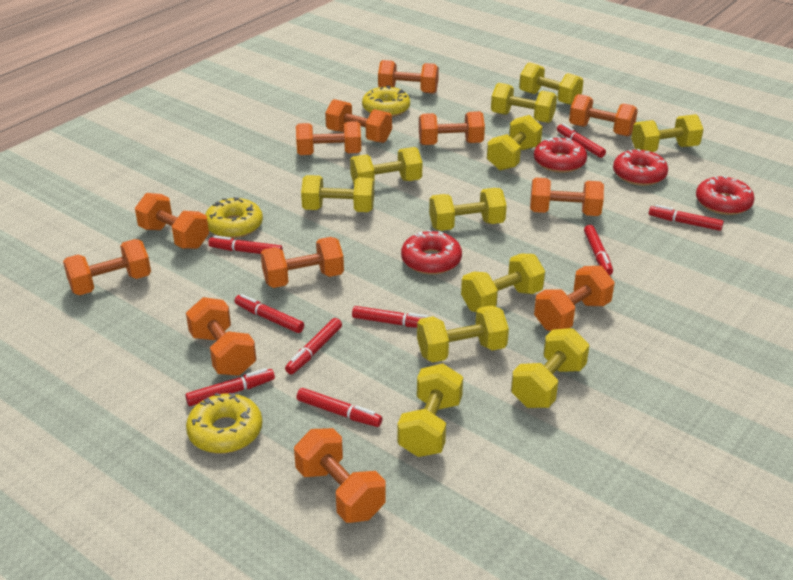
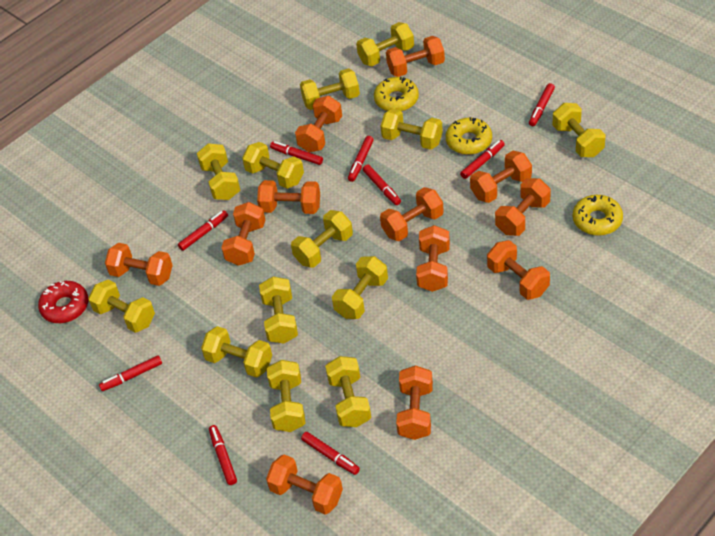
red donut: 4 -> 1
yellow dumbbell: 11 -> 13

